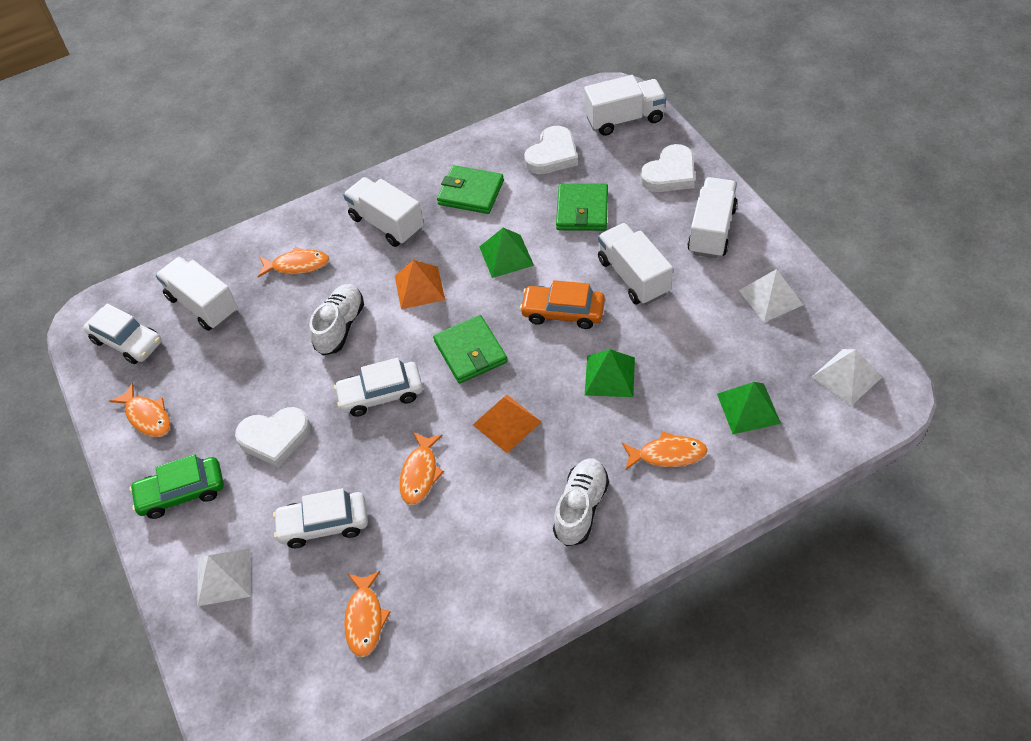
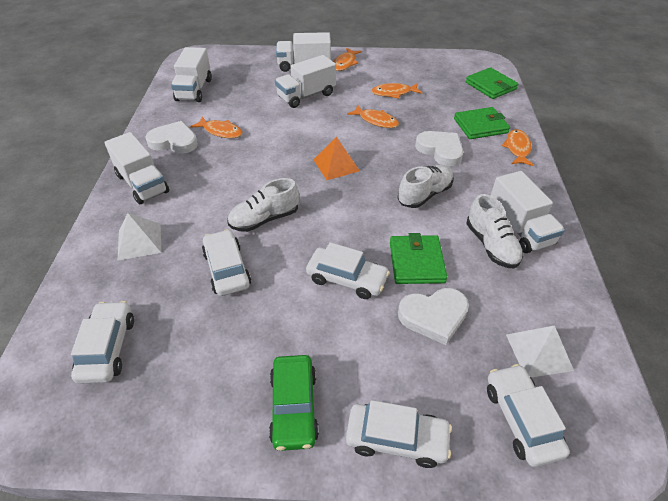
green pyramid: 3 -> 0
orange car: 1 -> 0
orange pyramid: 2 -> 1
white car: 3 -> 5
white pyramid: 3 -> 2
white shoe: 2 -> 3

